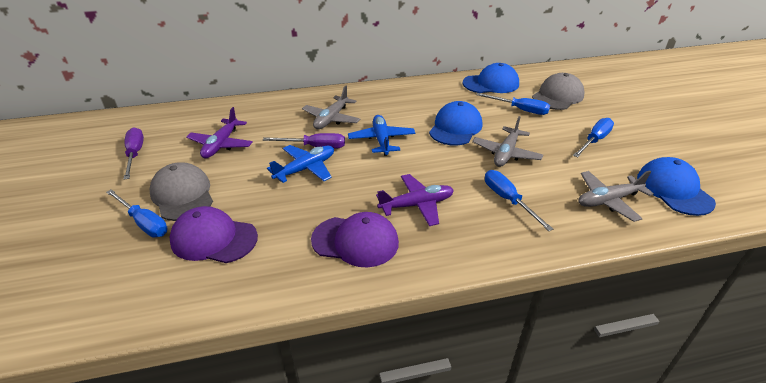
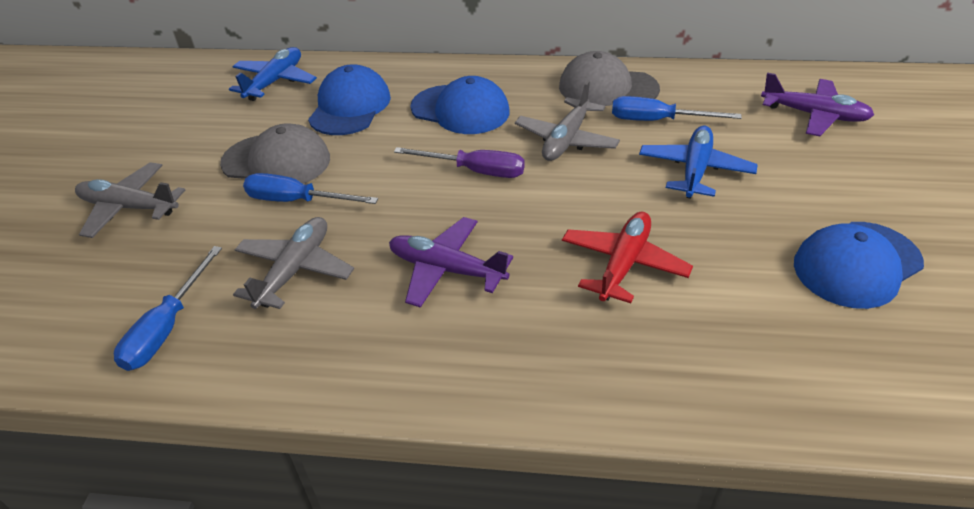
blue screwdriver: 4 -> 3
purple cap: 2 -> 0
purple screwdriver: 2 -> 1
red plane: 0 -> 1

